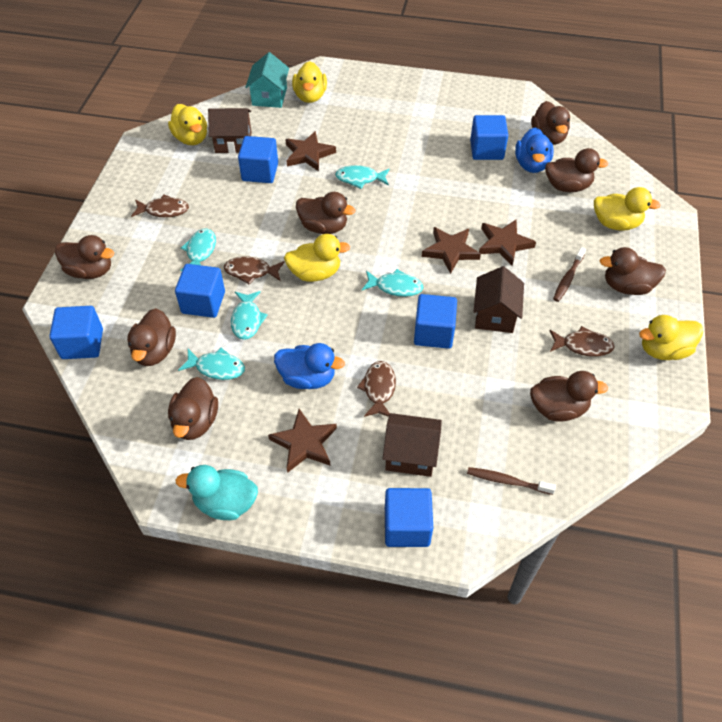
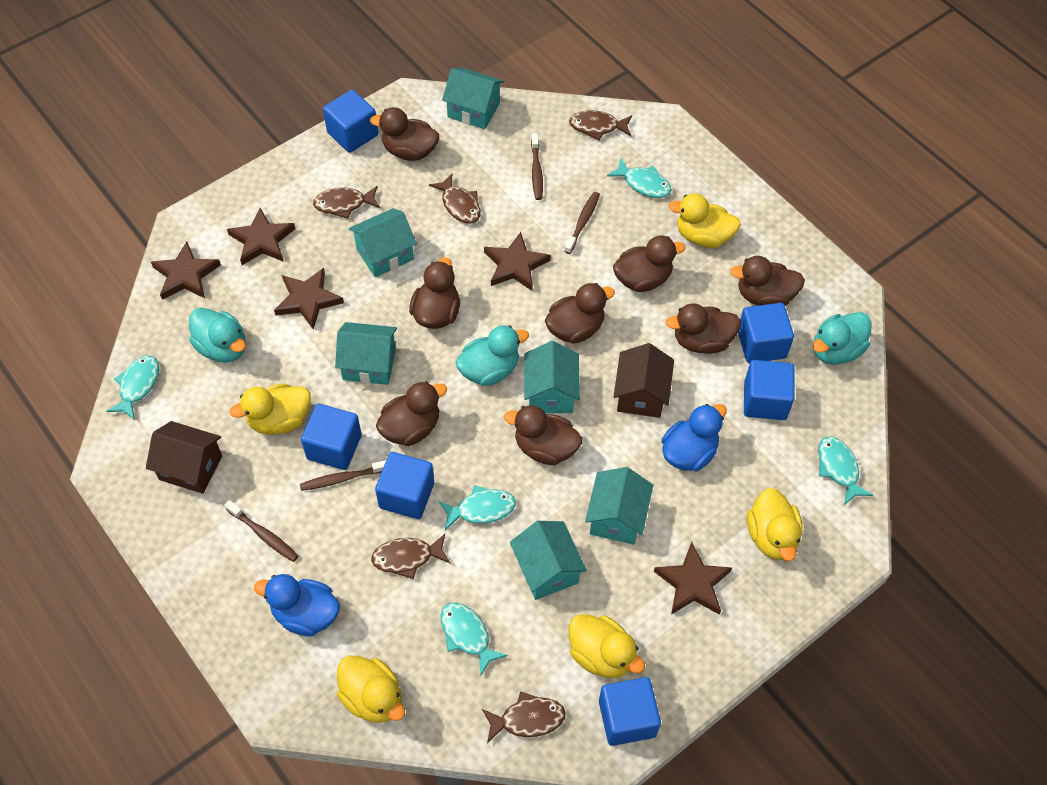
brown fish: 4 -> 5
brown house: 3 -> 2
brown star: 4 -> 5
brown toothbrush: 2 -> 4
turquoise duck: 1 -> 3
turquoise house: 1 -> 6

